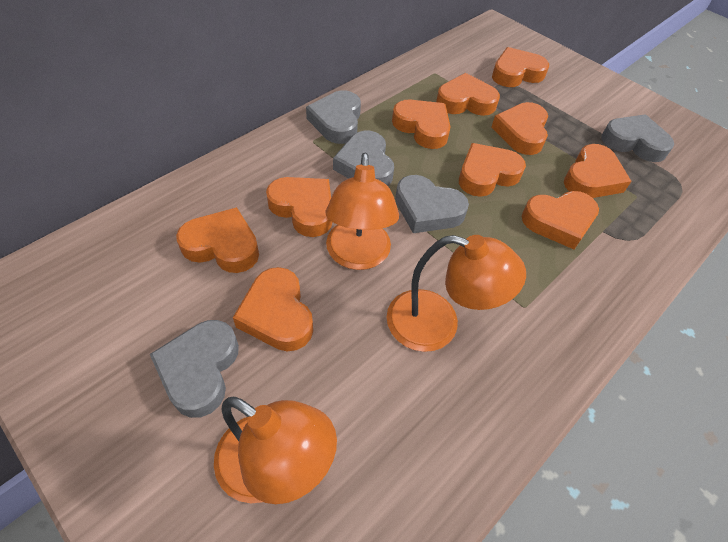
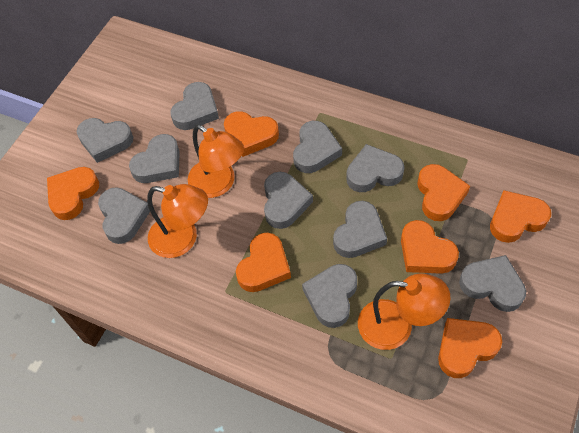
grey heart: 5 -> 10
orange heart: 10 -> 7

